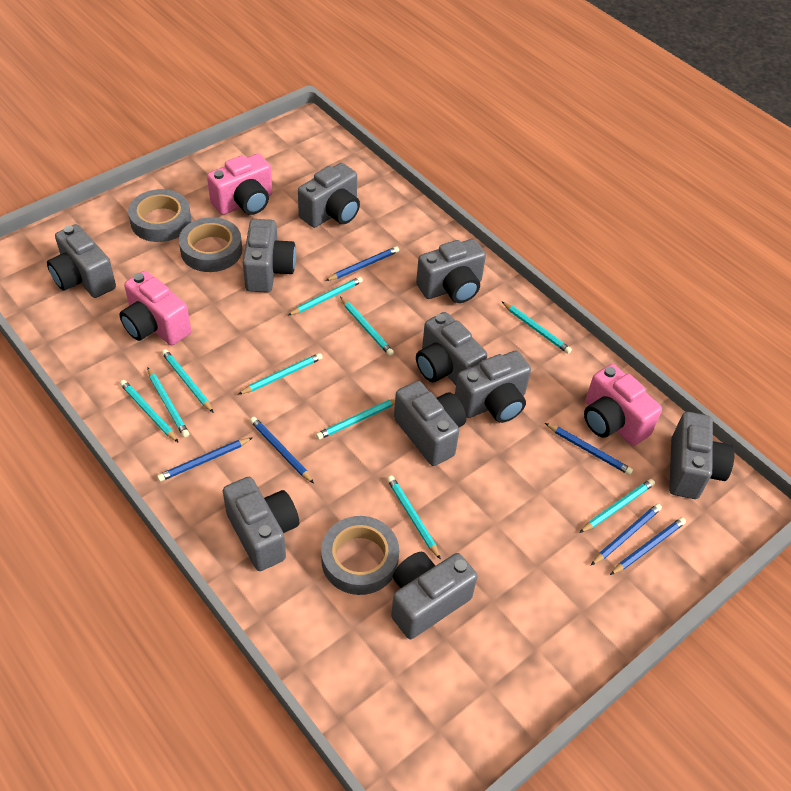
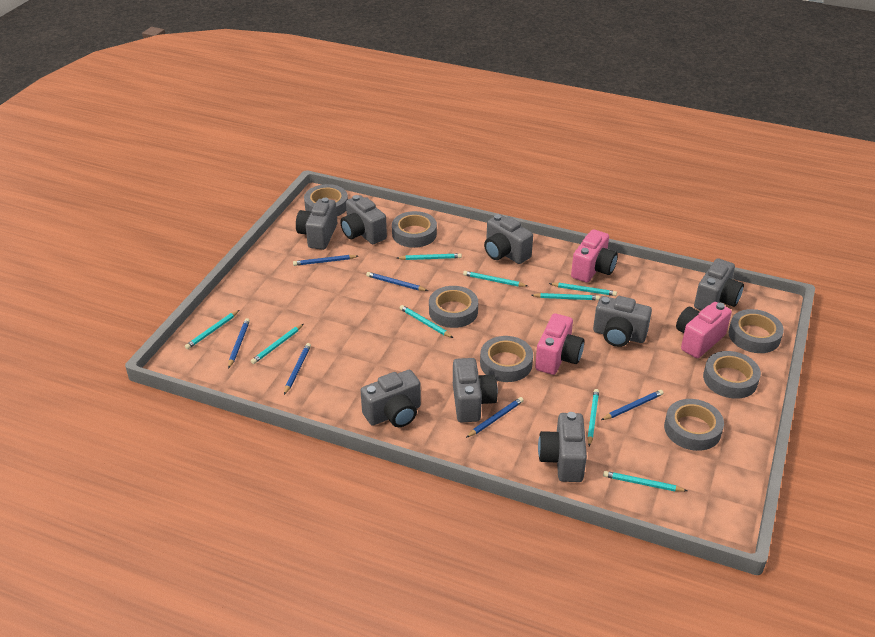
grey camera: 10 -> 8
grey tape: 3 -> 7
turquoise pencil: 10 -> 9

